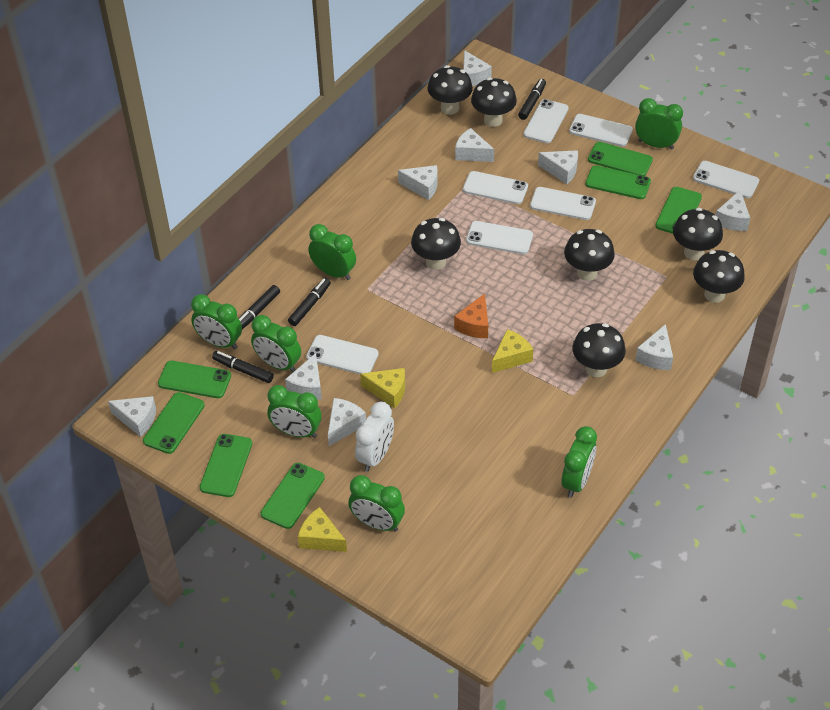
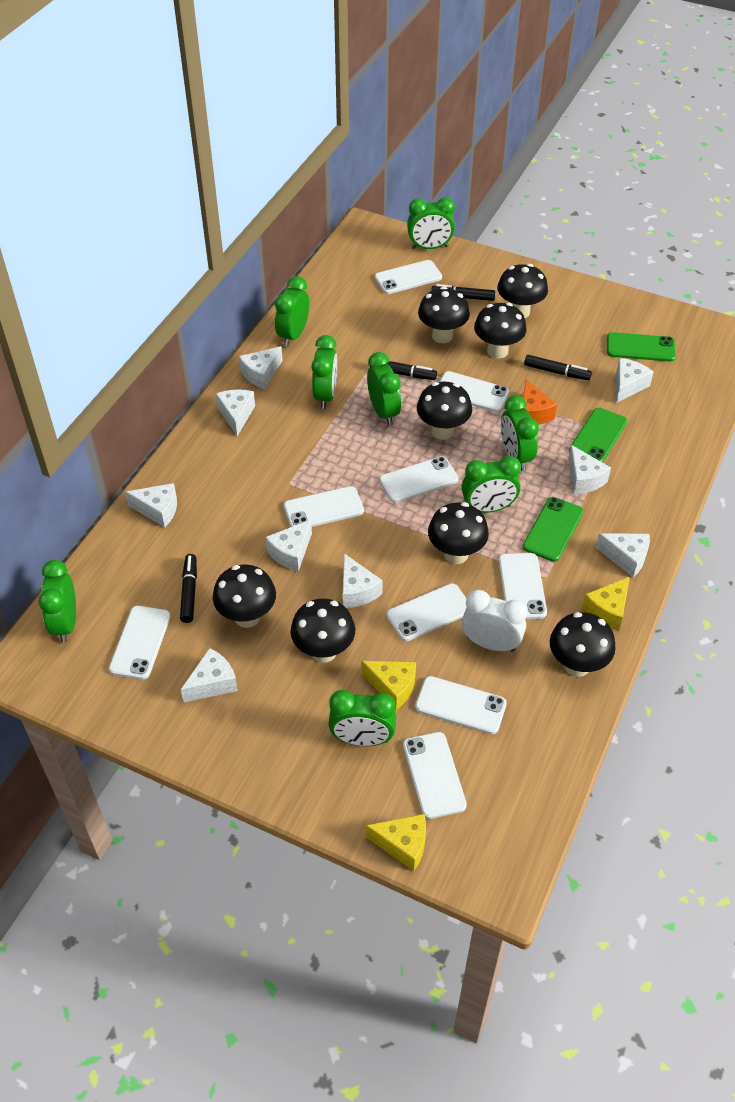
black mushroom: 7 -> 8
green clock: 7 -> 8
green phone: 7 -> 3
white phone: 7 -> 9

